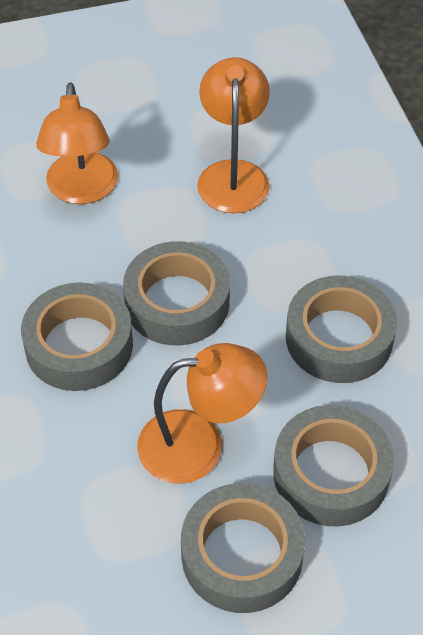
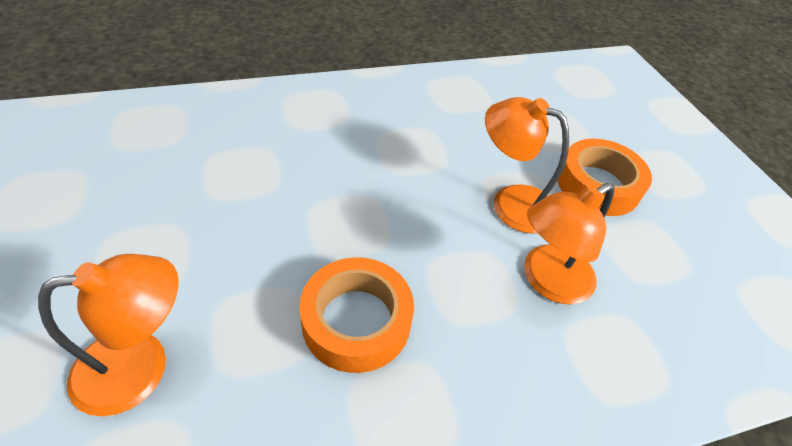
grey tape: 5 -> 0
orange tape: 0 -> 2

